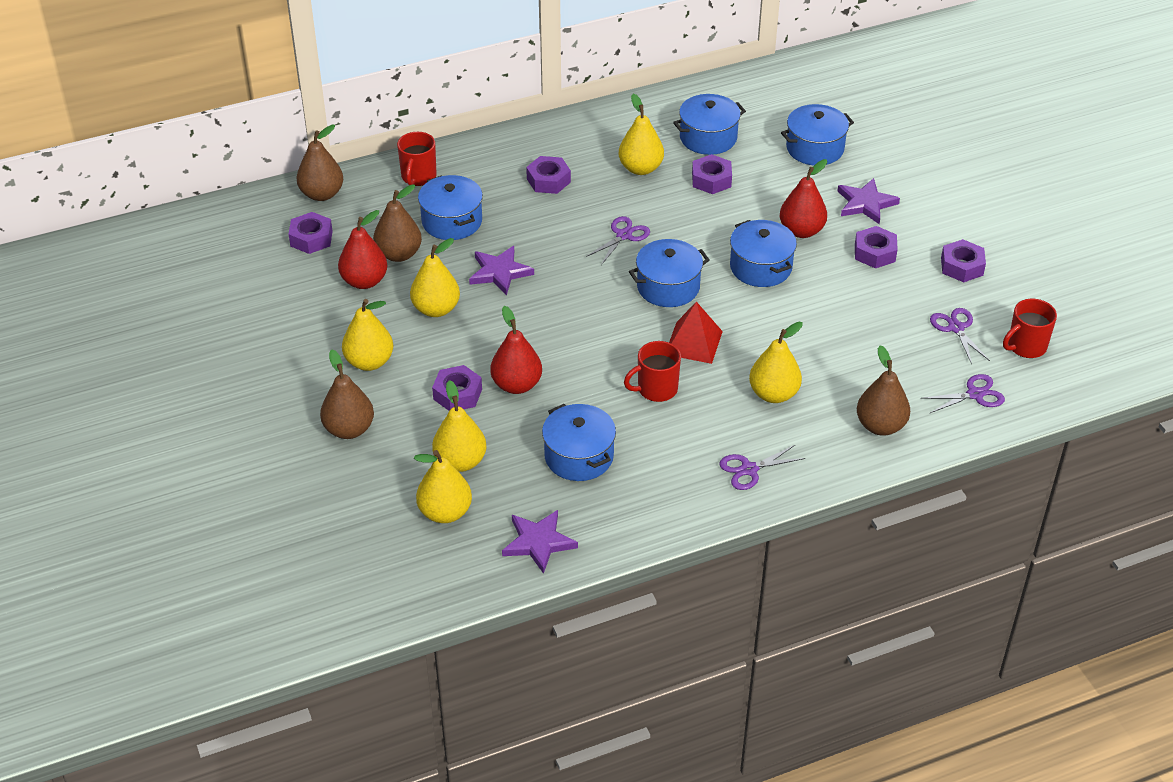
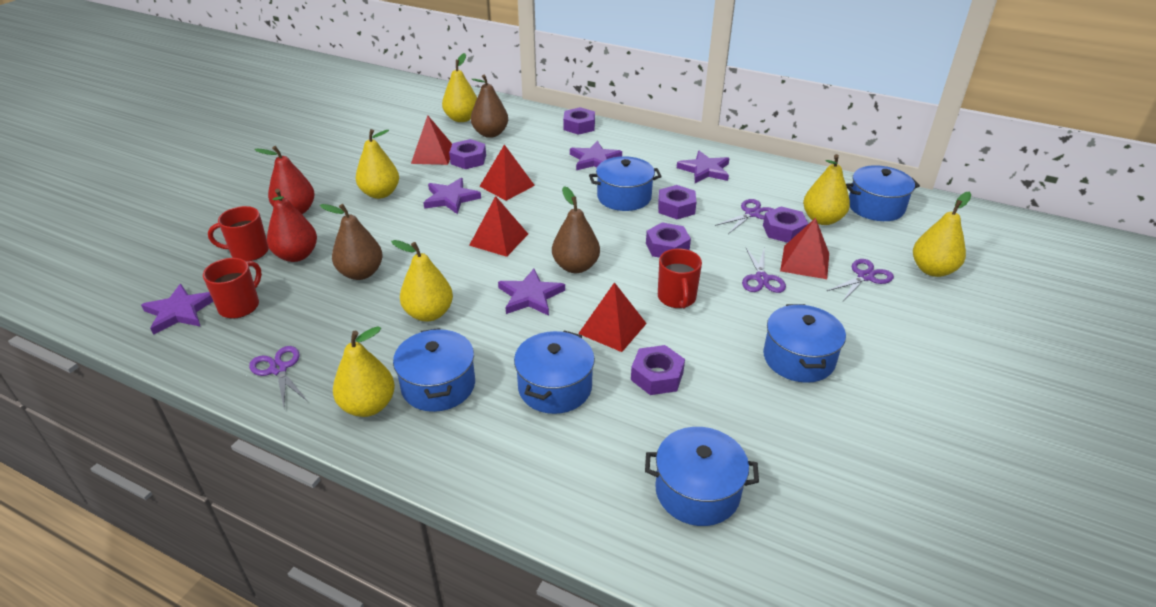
brown pear: 4 -> 3
purple star: 3 -> 5
red pear: 3 -> 2
red pyramid: 1 -> 5

